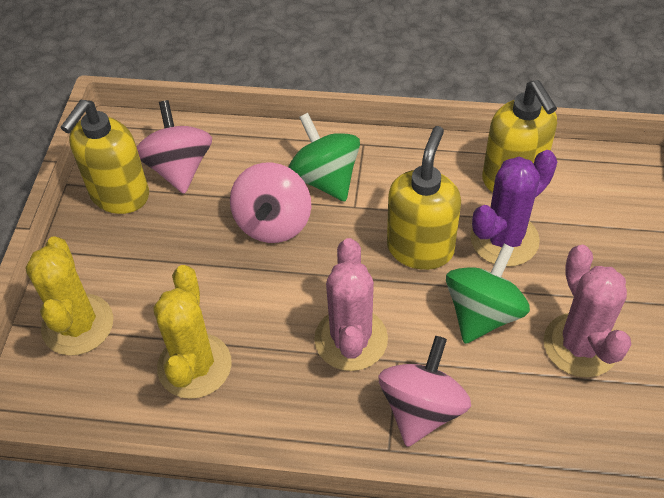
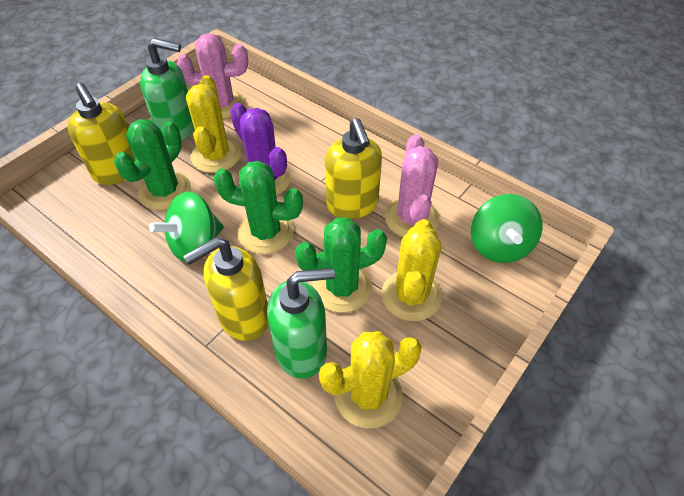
green cactus: 0 -> 3
green soap dispenser: 0 -> 2
pink spinning top: 3 -> 0
yellow cactus: 2 -> 3

